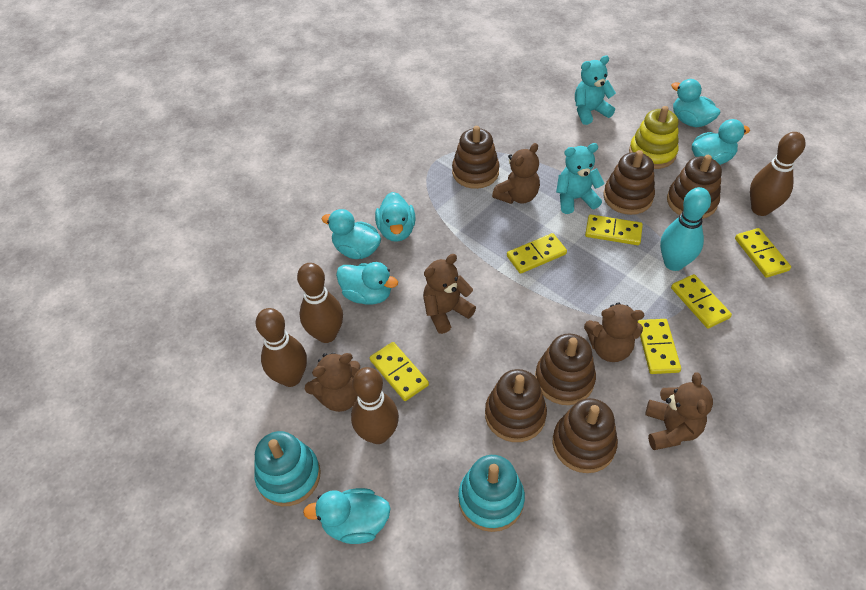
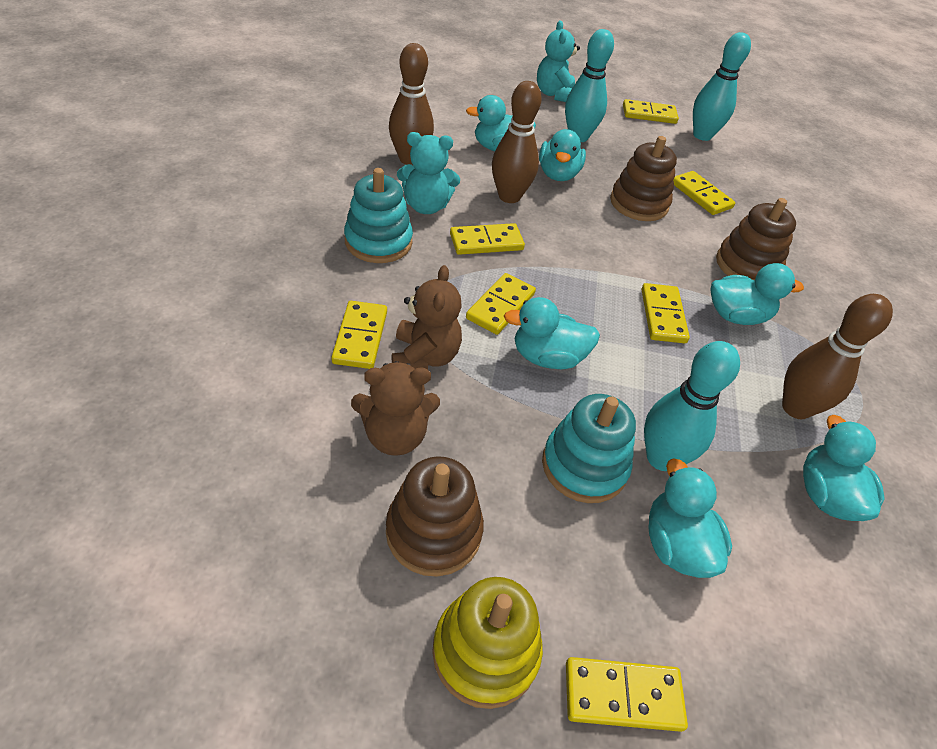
brown bowling pin: 4 -> 3
brown stacking toy: 6 -> 3
brown teddy bear: 5 -> 2
turquoise bowling pin: 1 -> 3
yellow domino: 6 -> 7

